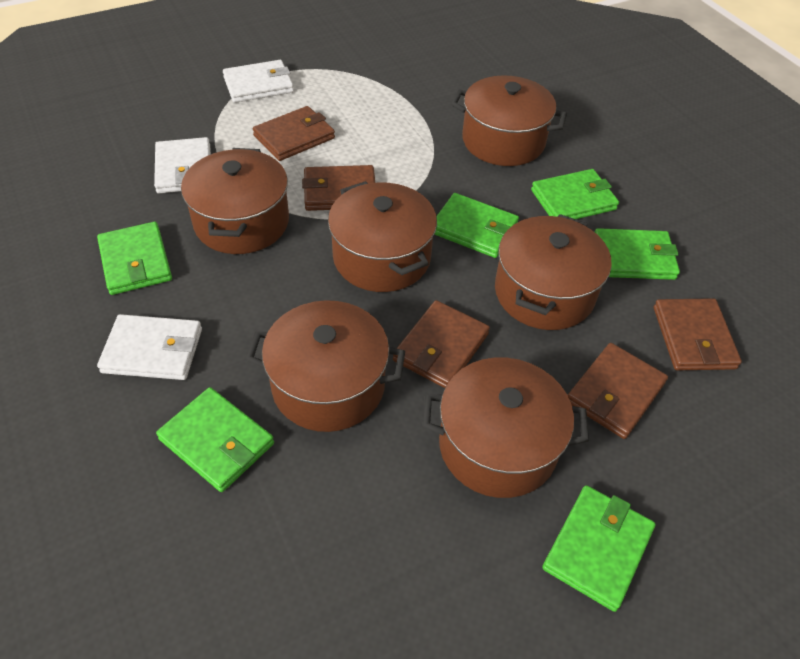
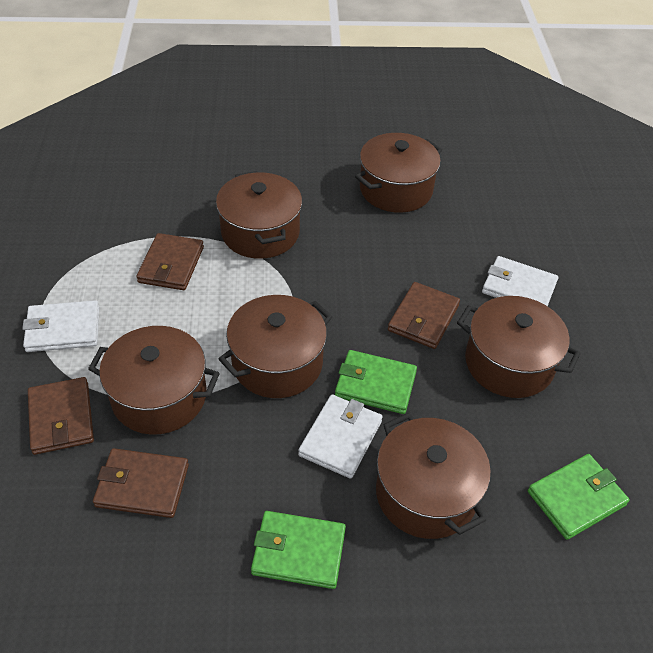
brown wallet: 5 -> 4
green wallet: 6 -> 3

